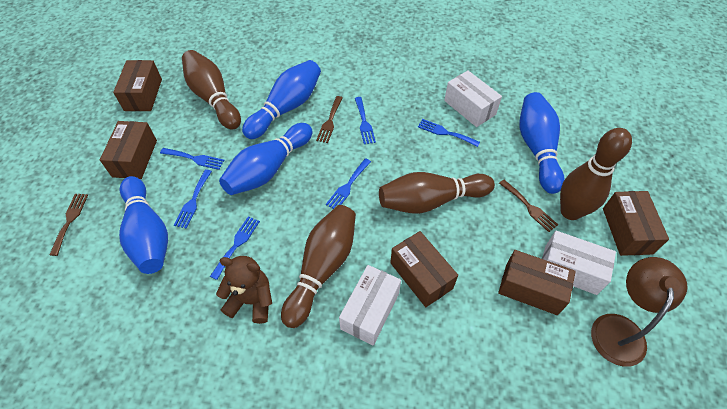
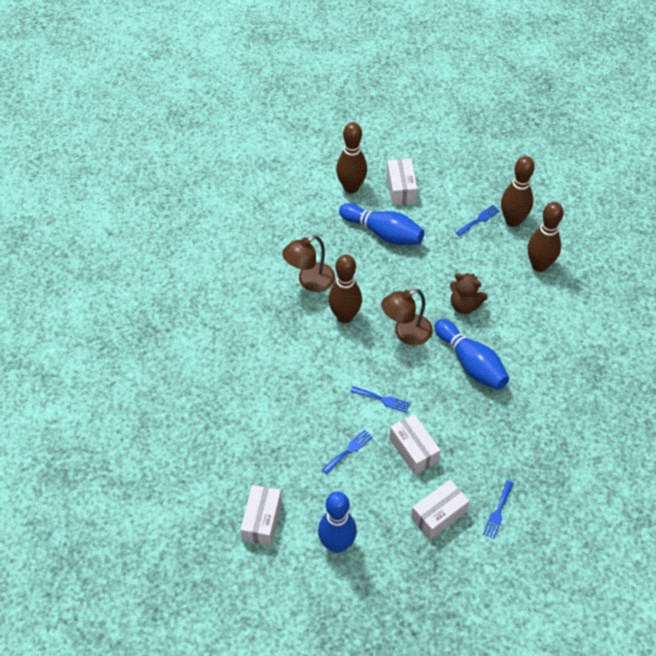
blue bowling pin: 4 -> 3
blue fork: 6 -> 4
brown box: 5 -> 0
brown fork: 3 -> 0
brown lamp: 1 -> 2
white box: 3 -> 4

